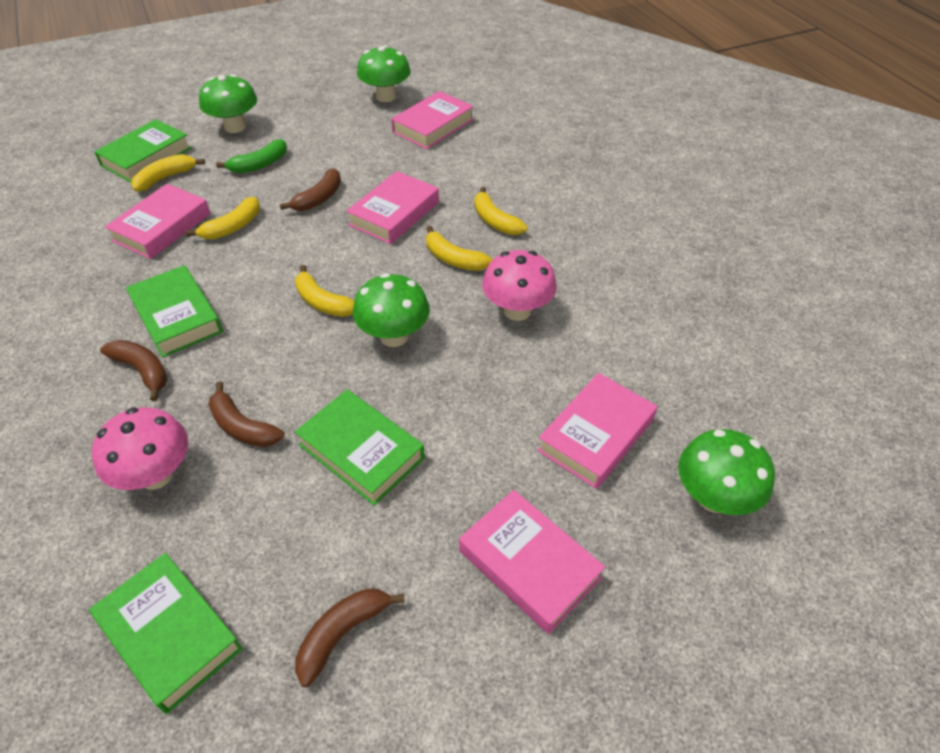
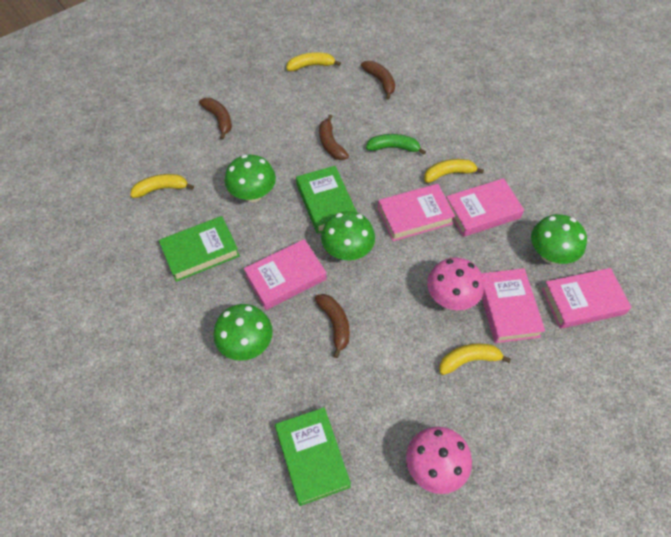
green book: 4 -> 3
yellow banana: 5 -> 4

